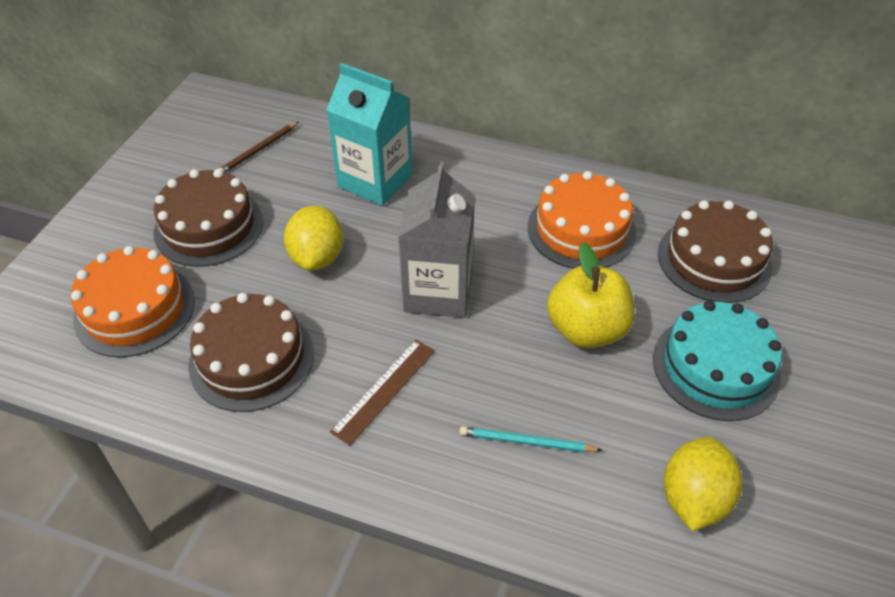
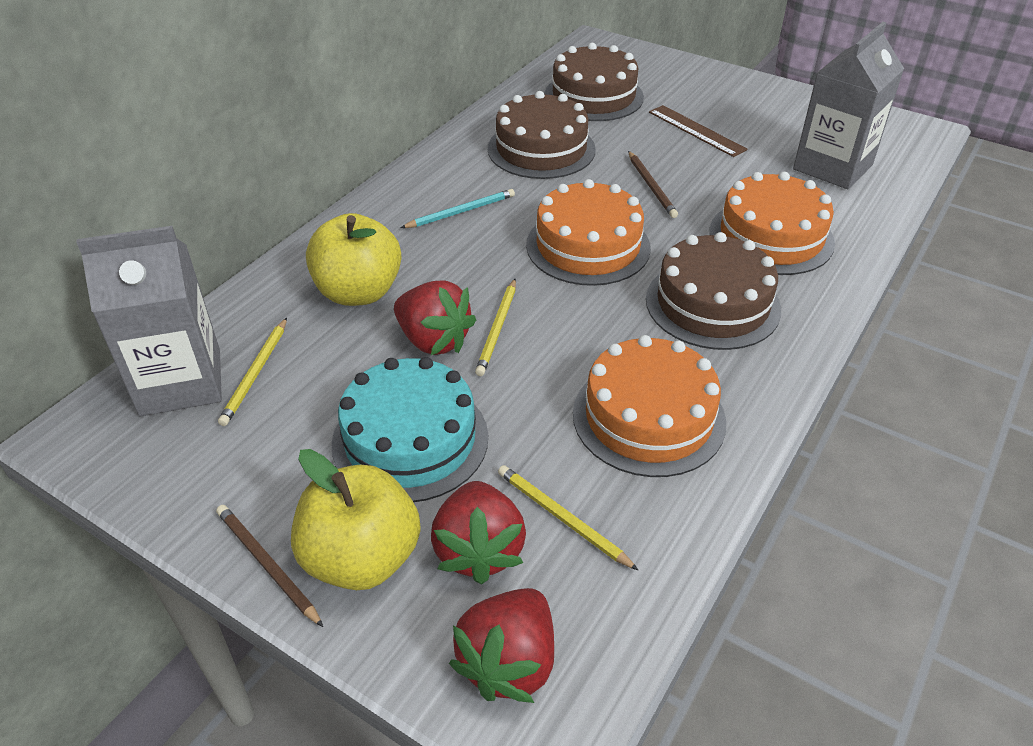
brown pencil: 1 -> 2
grey carton: 1 -> 2
orange cake: 2 -> 3
red strawberry: 0 -> 3
turquoise carton: 1 -> 0
yellow apple: 1 -> 2
yellow lemon: 2 -> 0
yellow pencil: 0 -> 3

